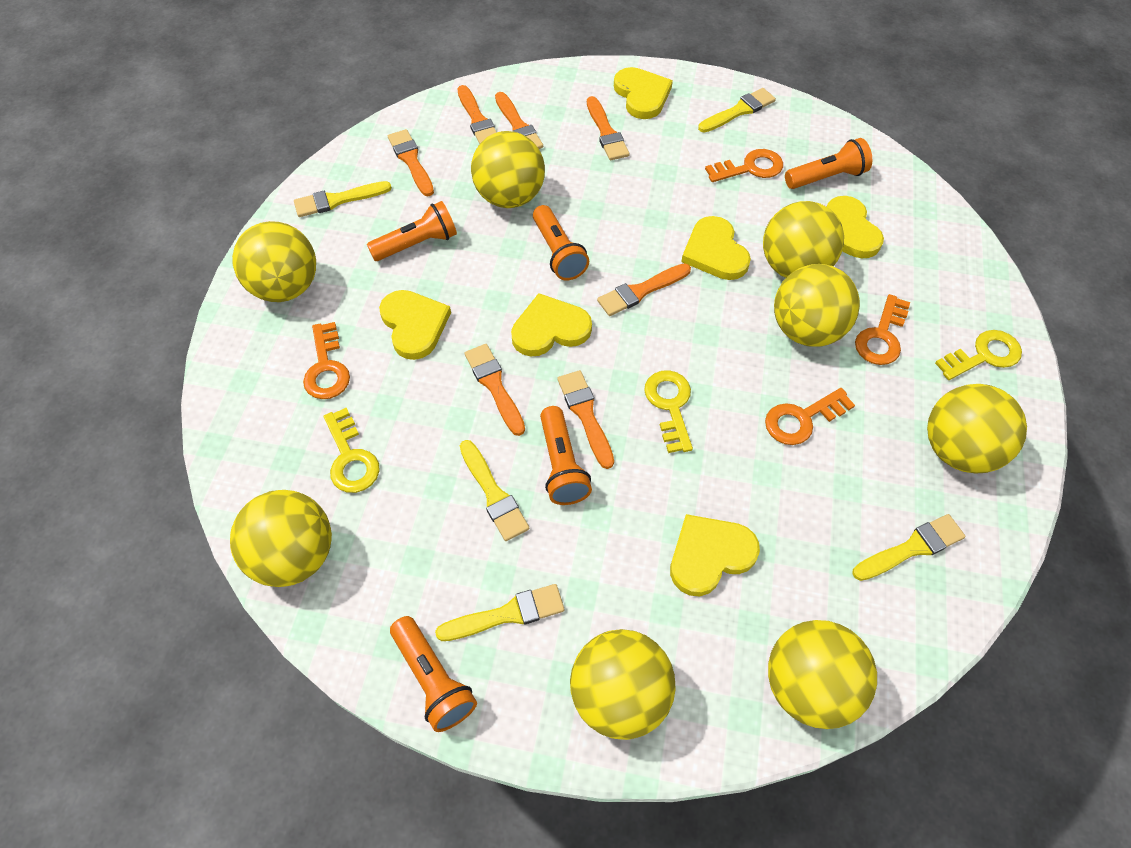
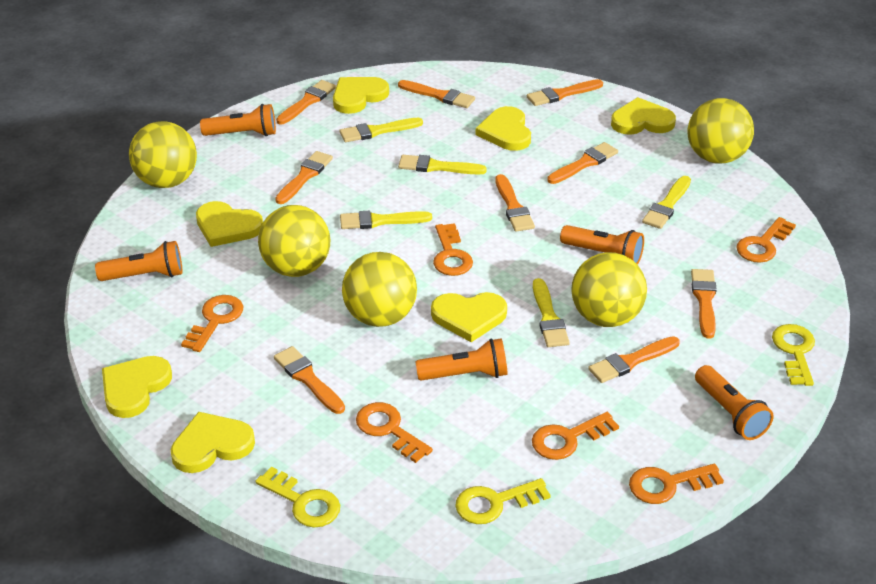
orange brush: 7 -> 9
orange key: 4 -> 6
yellow ball: 8 -> 5
yellow heart: 6 -> 7

